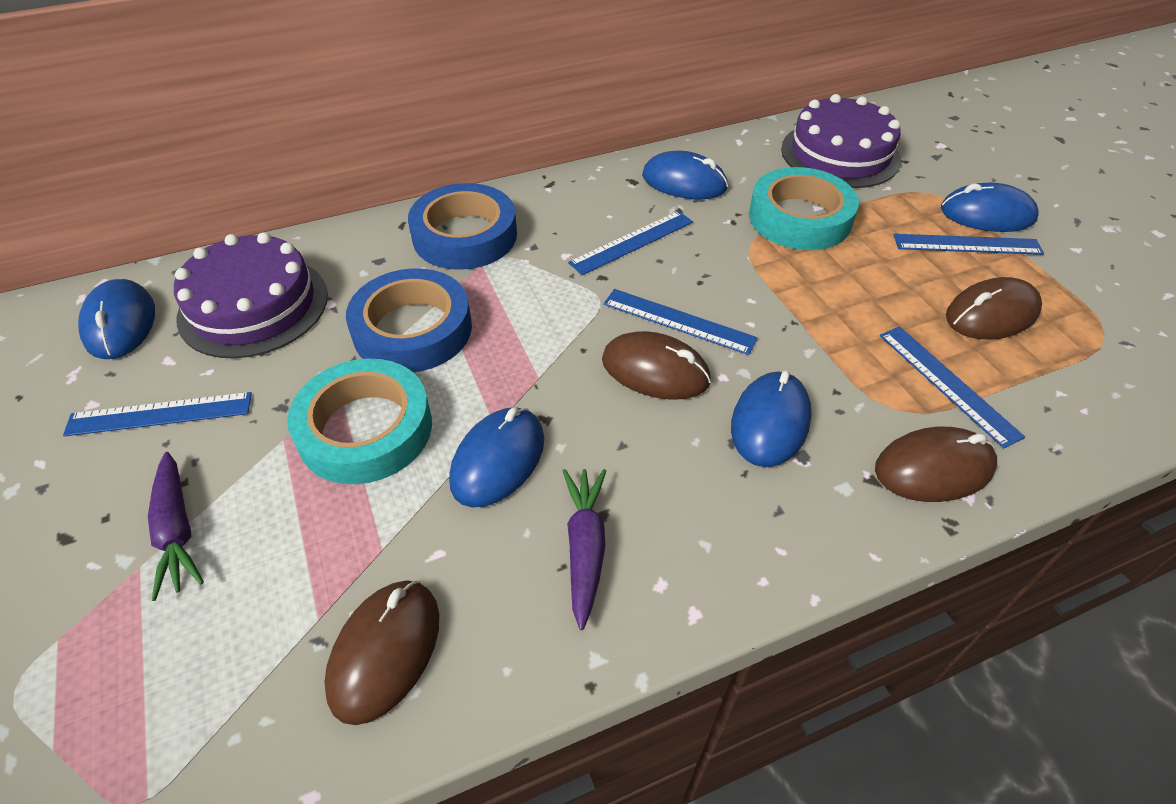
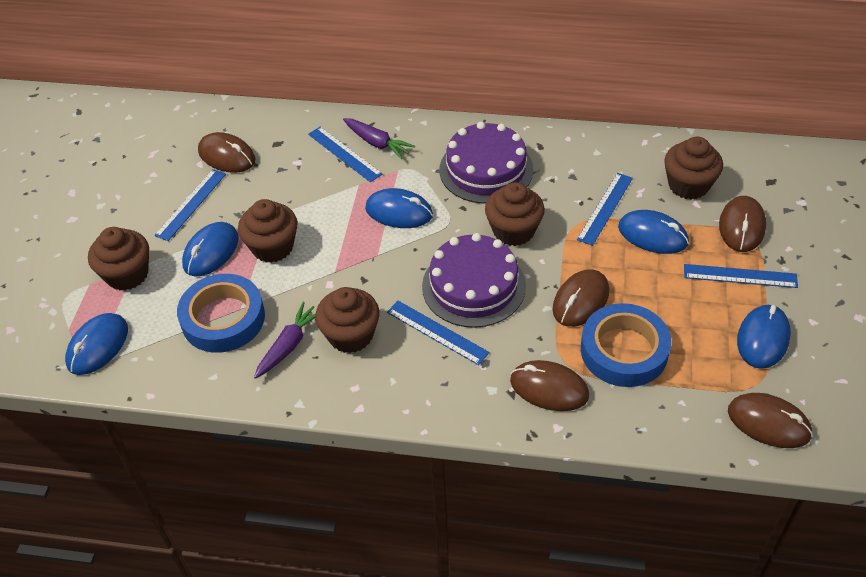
brown cupcake: 0 -> 5
brown mouse: 4 -> 5
turquoise tape: 2 -> 0

